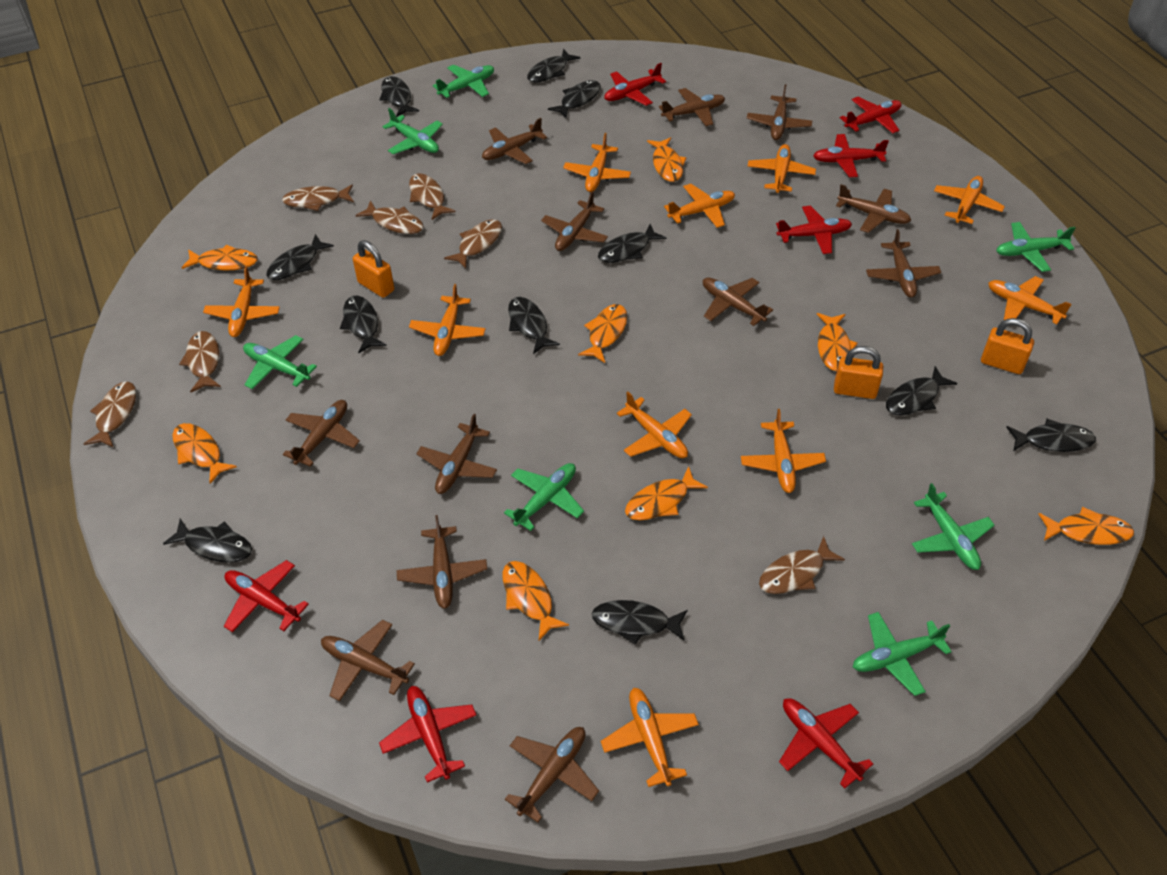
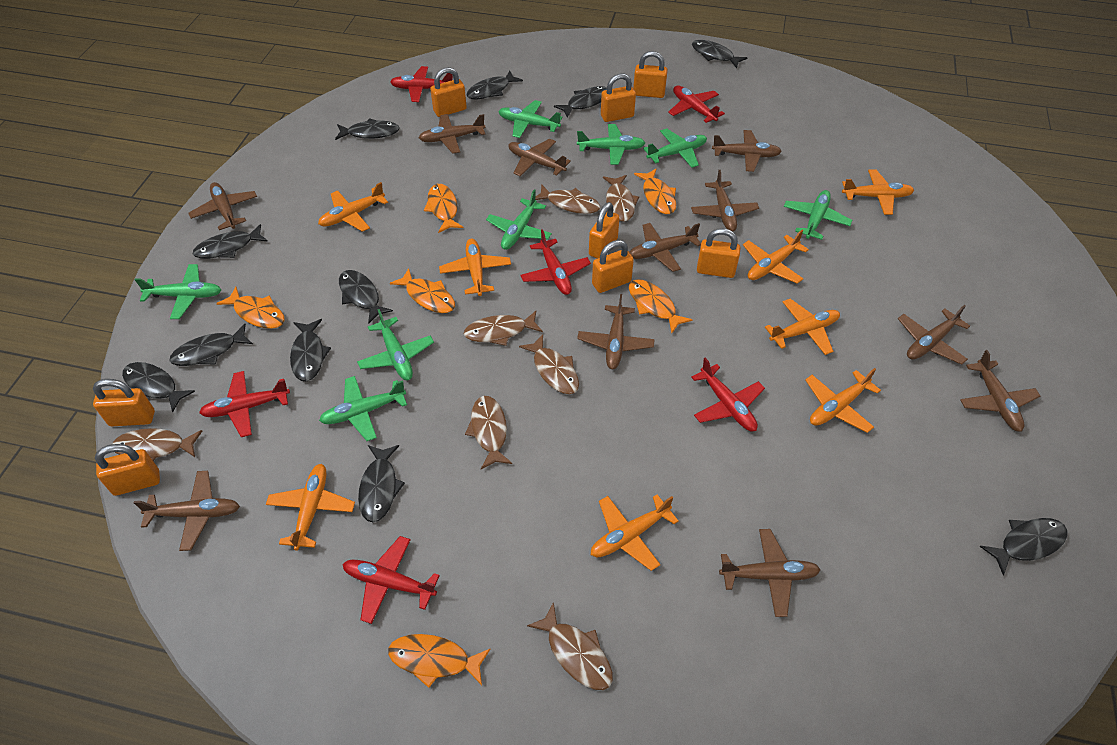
brown plane: 12 -> 11
green plane: 7 -> 8
orange fish: 8 -> 6
orange padlock: 3 -> 8
orange plane: 10 -> 8
red plane: 7 -> 6

